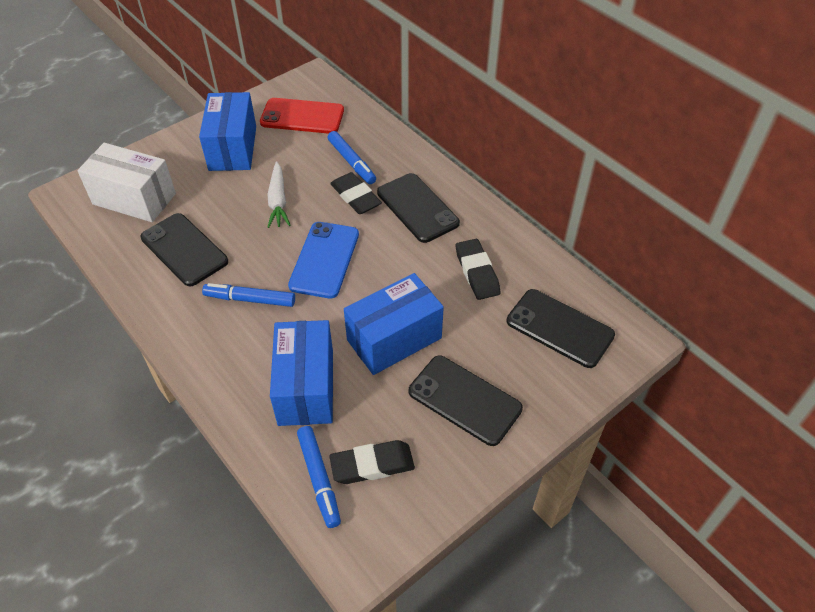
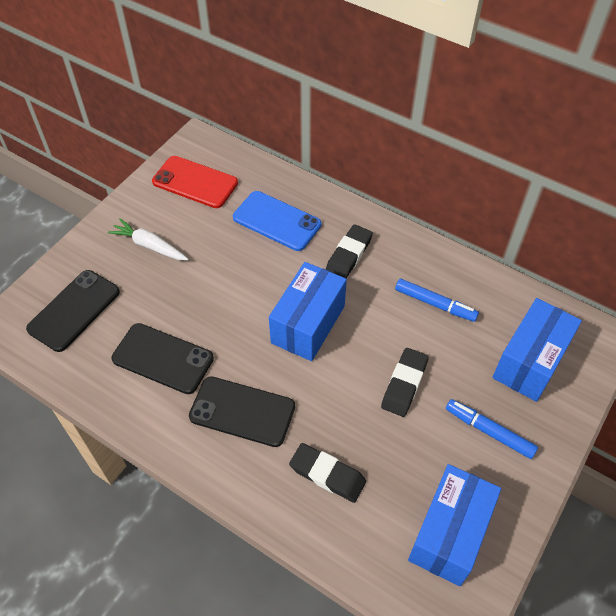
black phone: 4 -> 3
blue marker: 3 -> 2
white box: 1 -> 0

